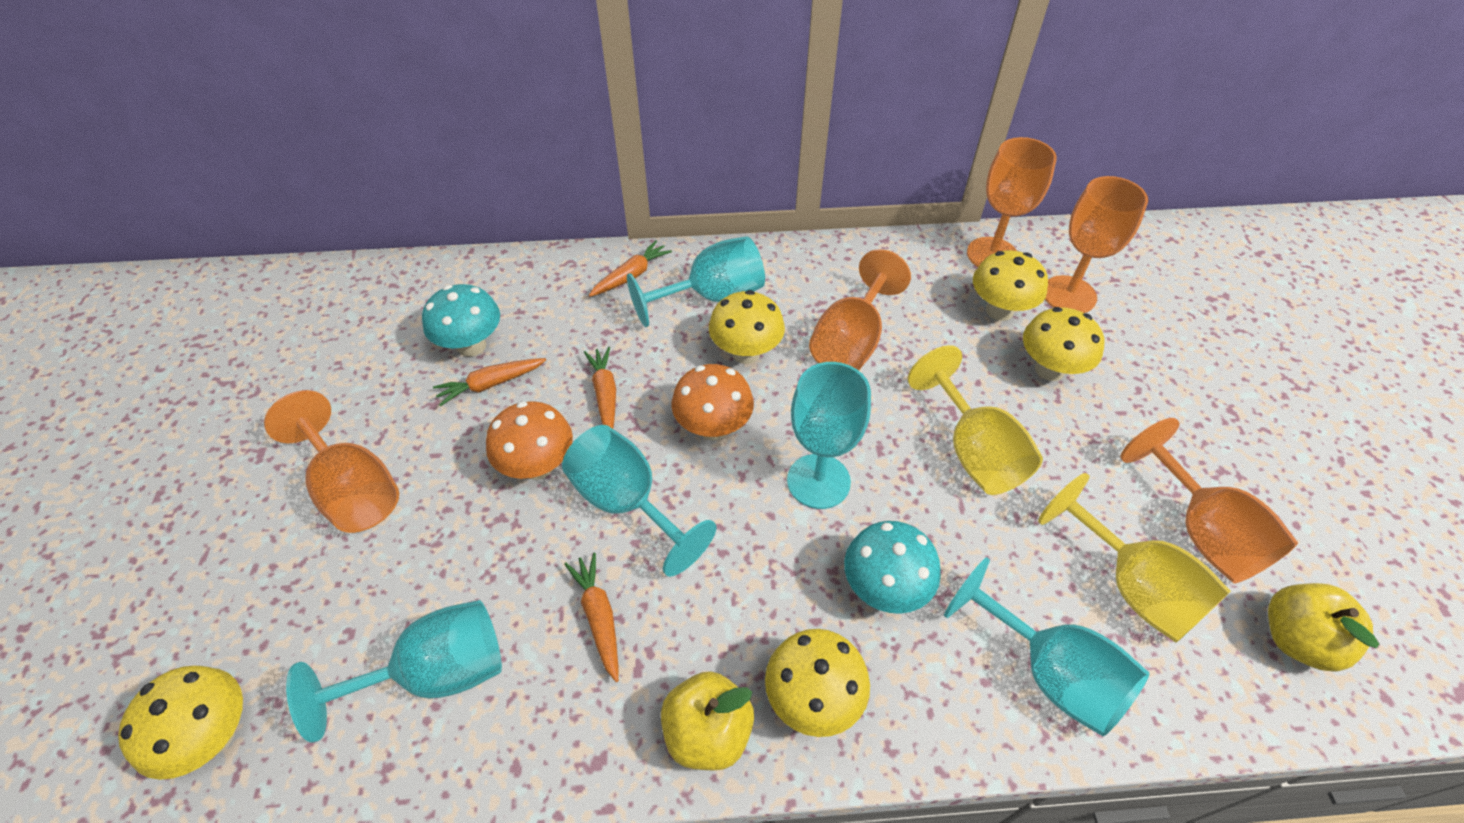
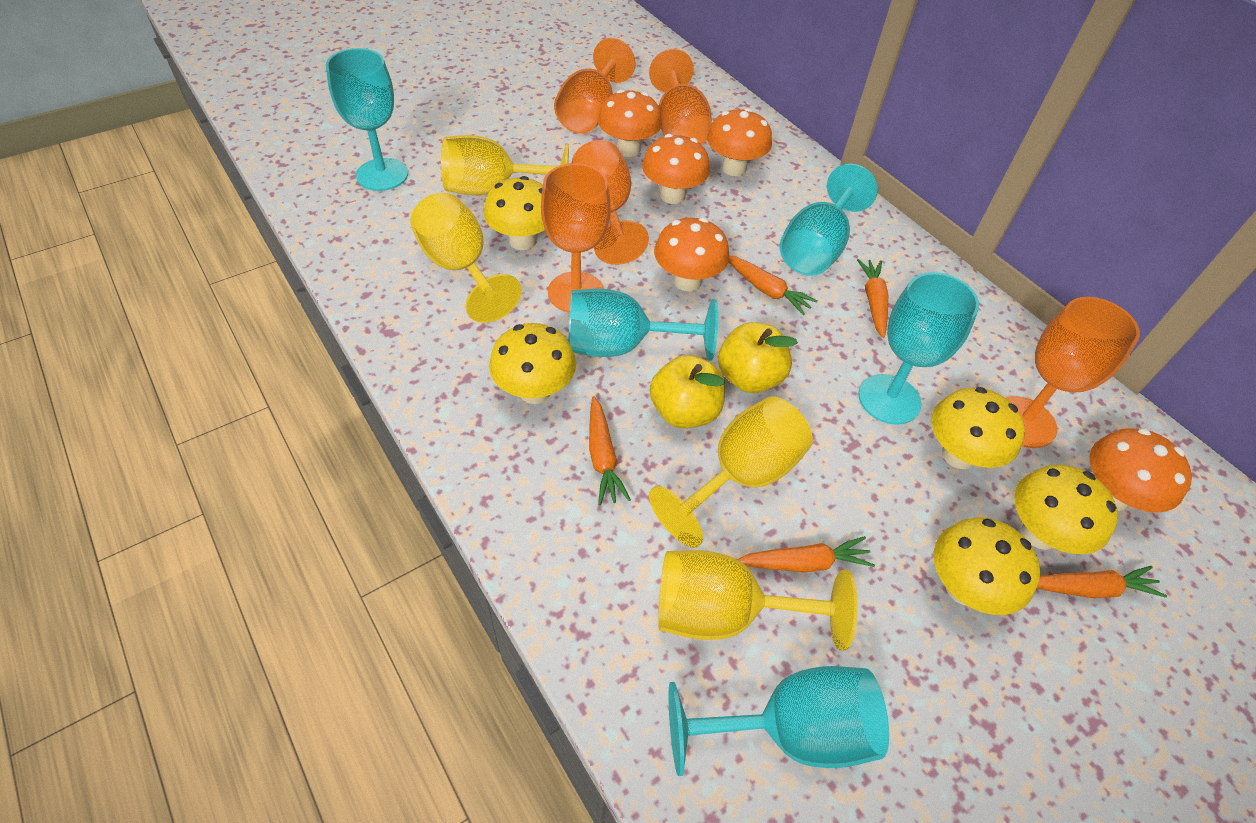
orange carrot: 4 -> 5
orange mushroom: 2 -> 5
turquoise mushroom: 2 -> 0
yellow goblet: 2 -> 4

